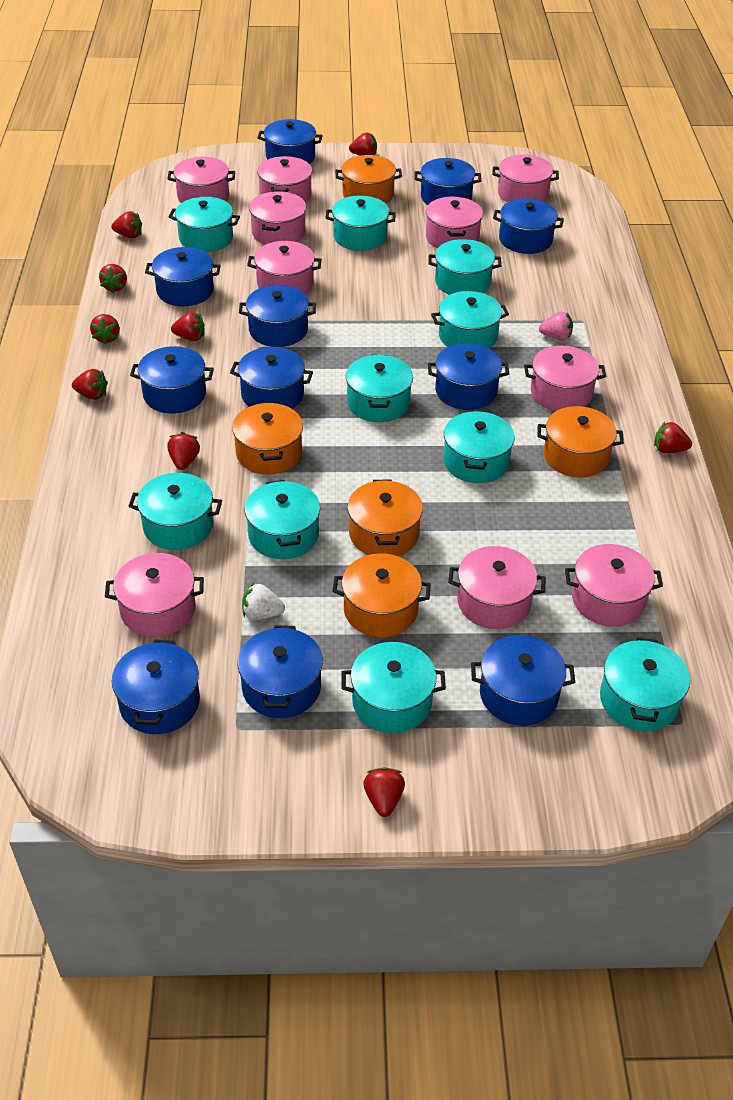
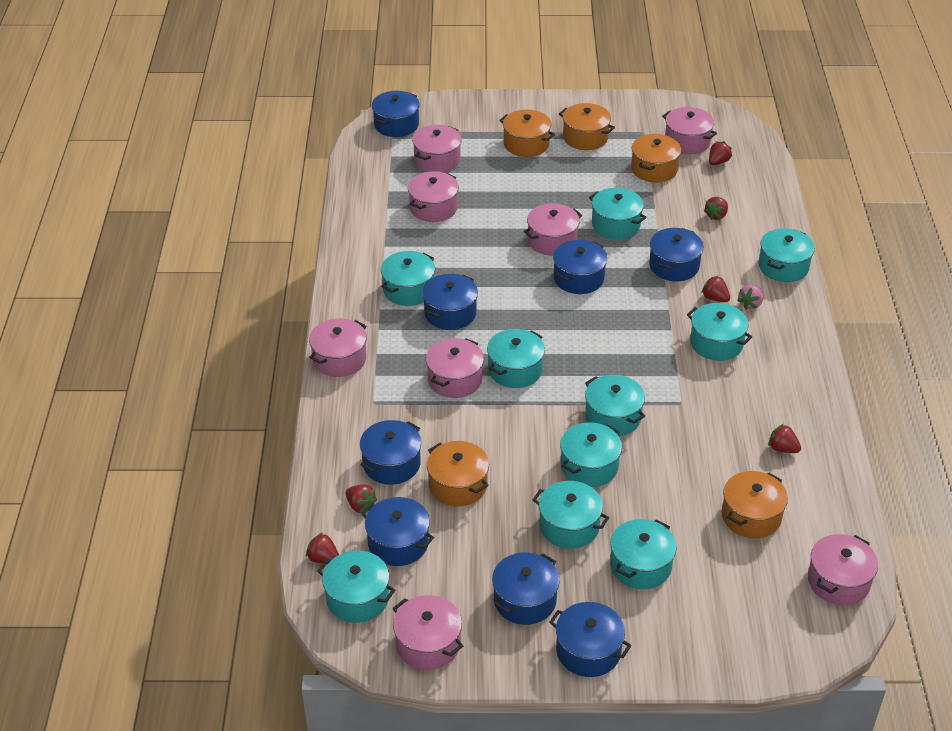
blue pot: 11 -> 8
pink pot: 10 -> 8
red strawberry: 9 -> 6
white strawberry: 1 -> 0

